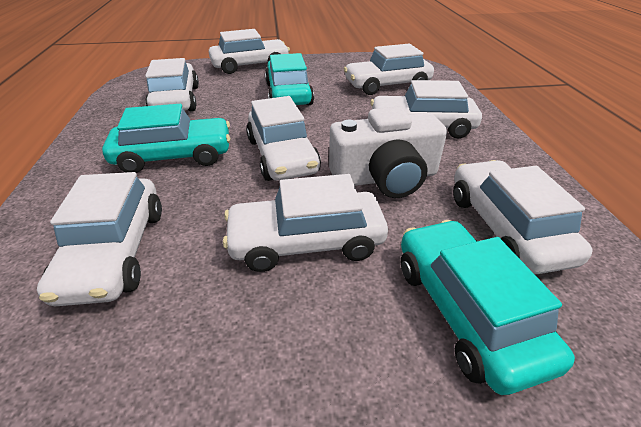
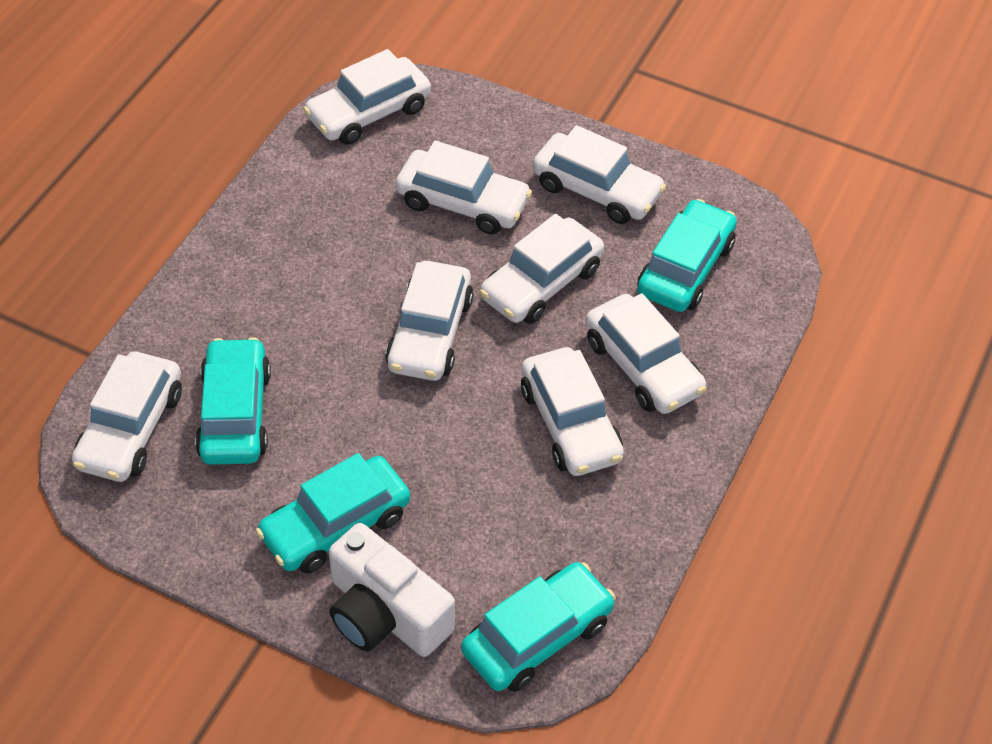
turquoise car: 3 -> 4

